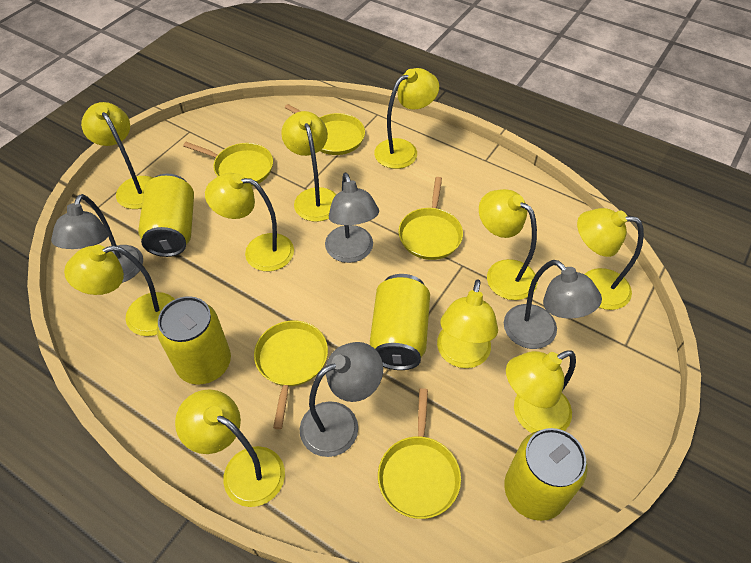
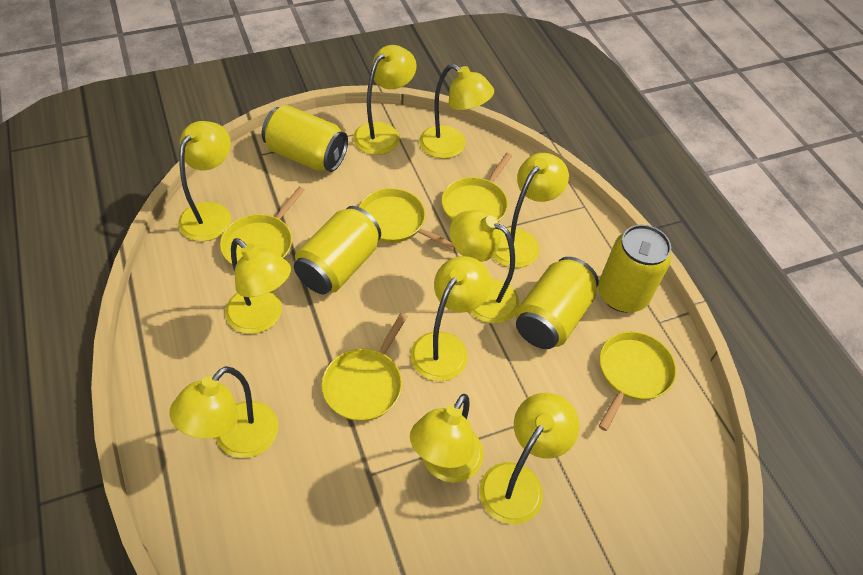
grey lamp: 4 -> 0

